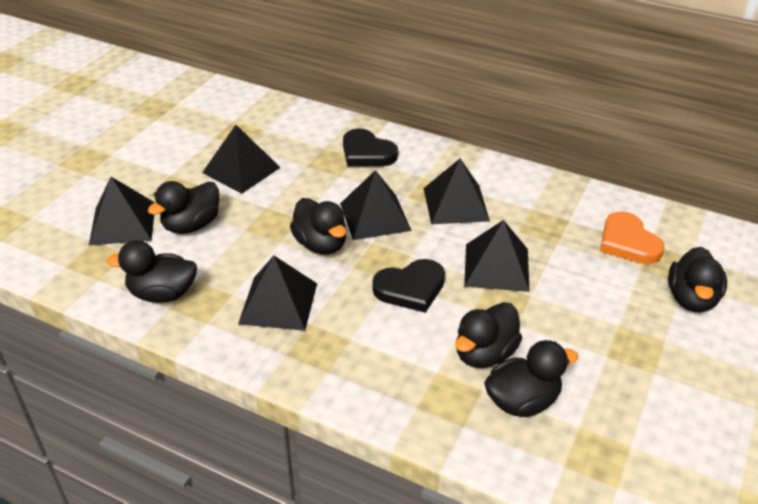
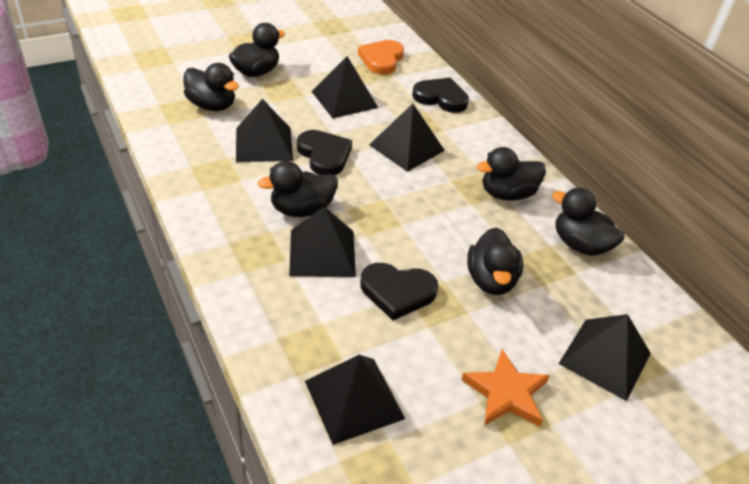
black heart: 2 -> 3
orange star: 0 -> 1

